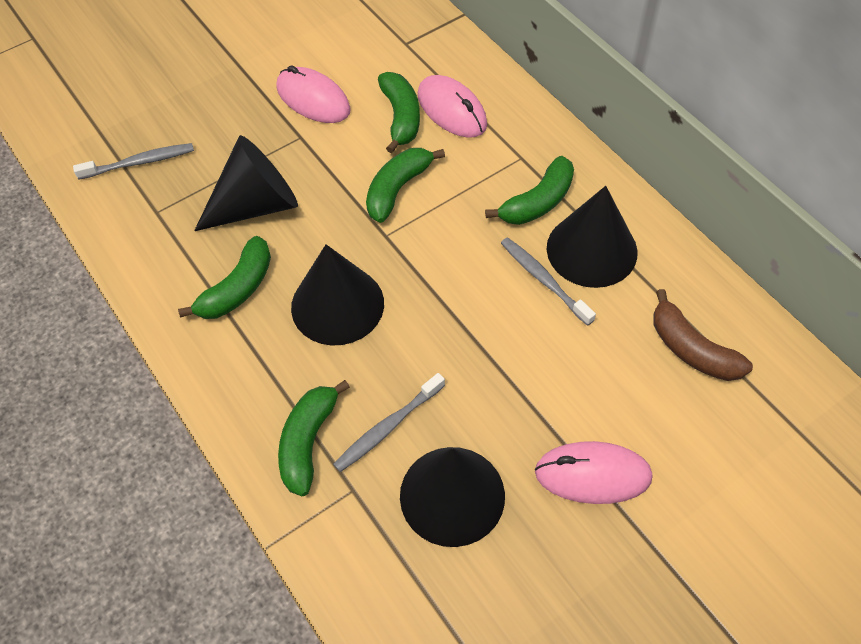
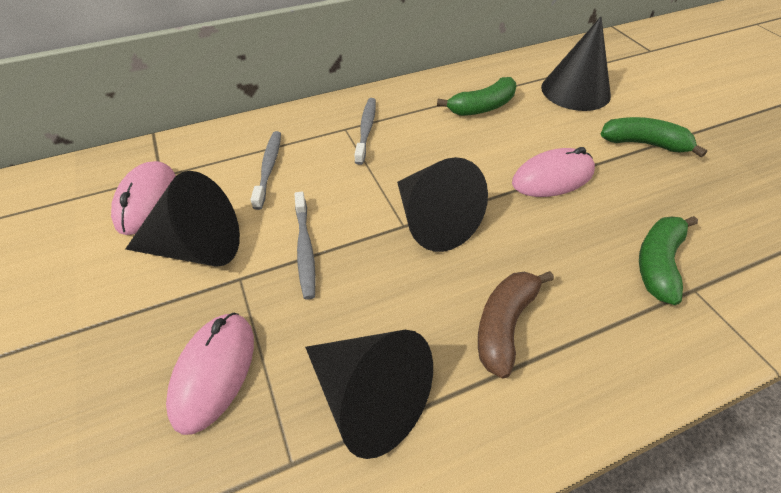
green banana: 5 -> 3

